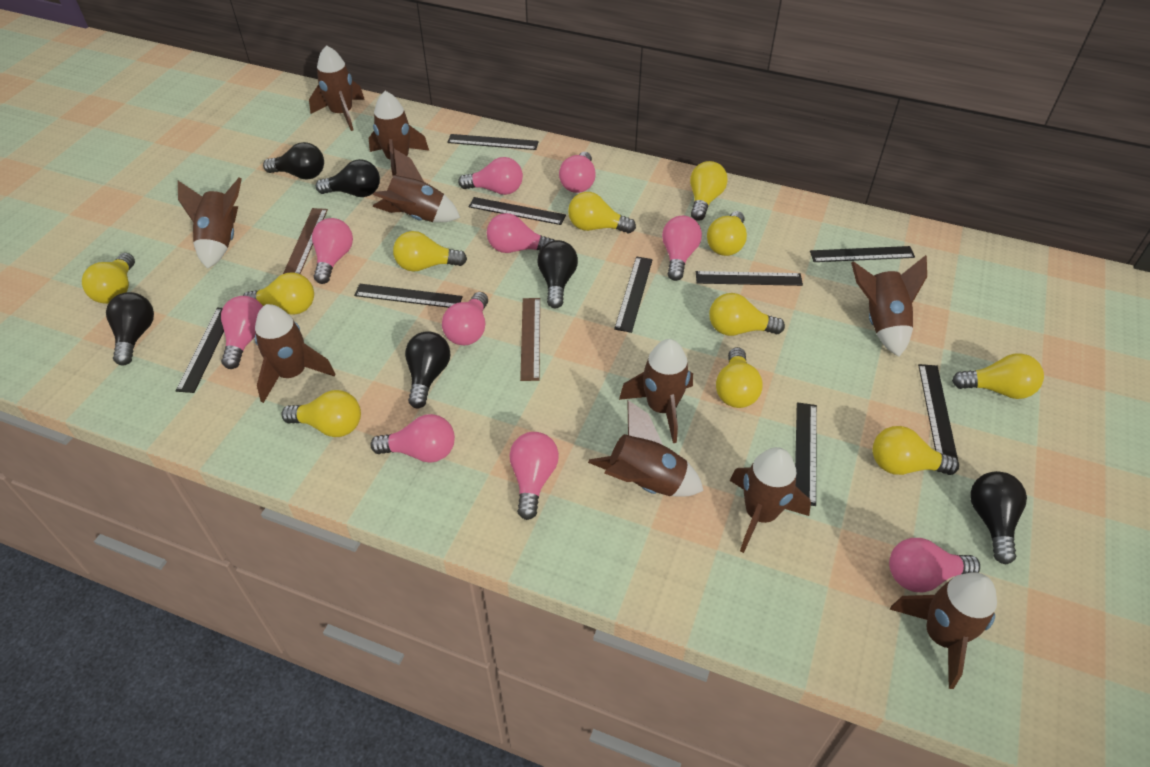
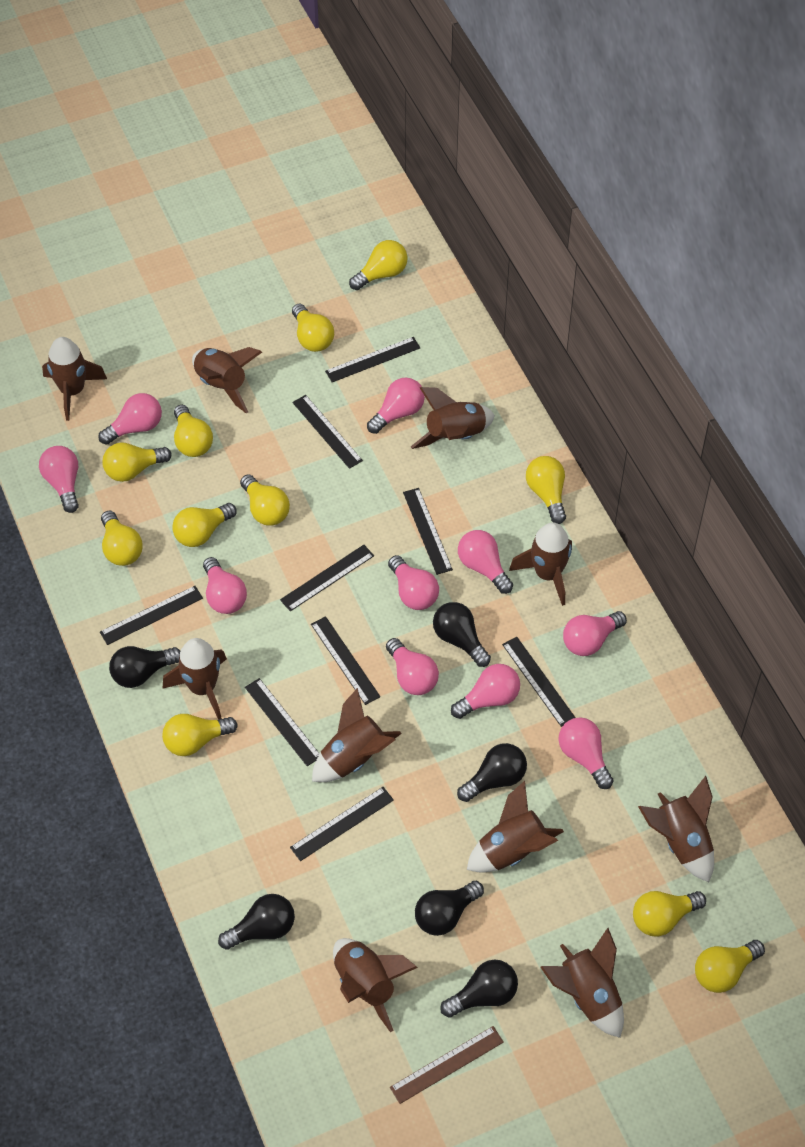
brown ruler: 2 -> 1

